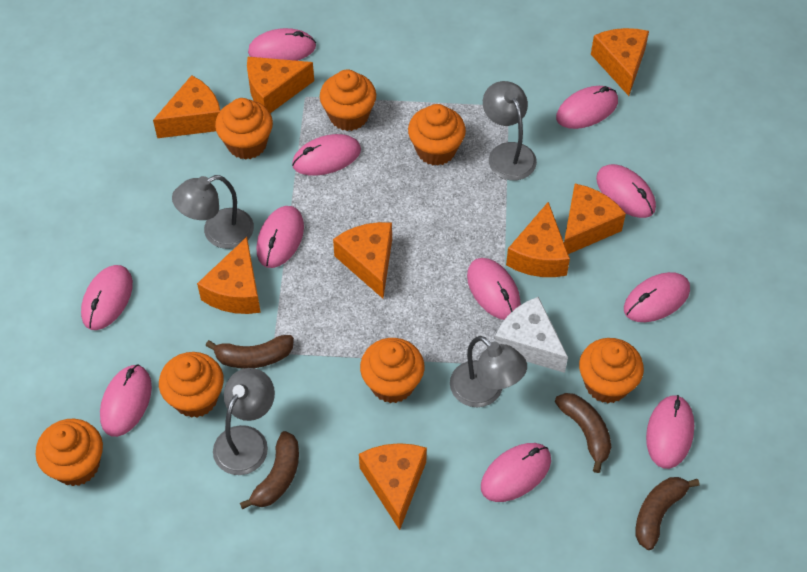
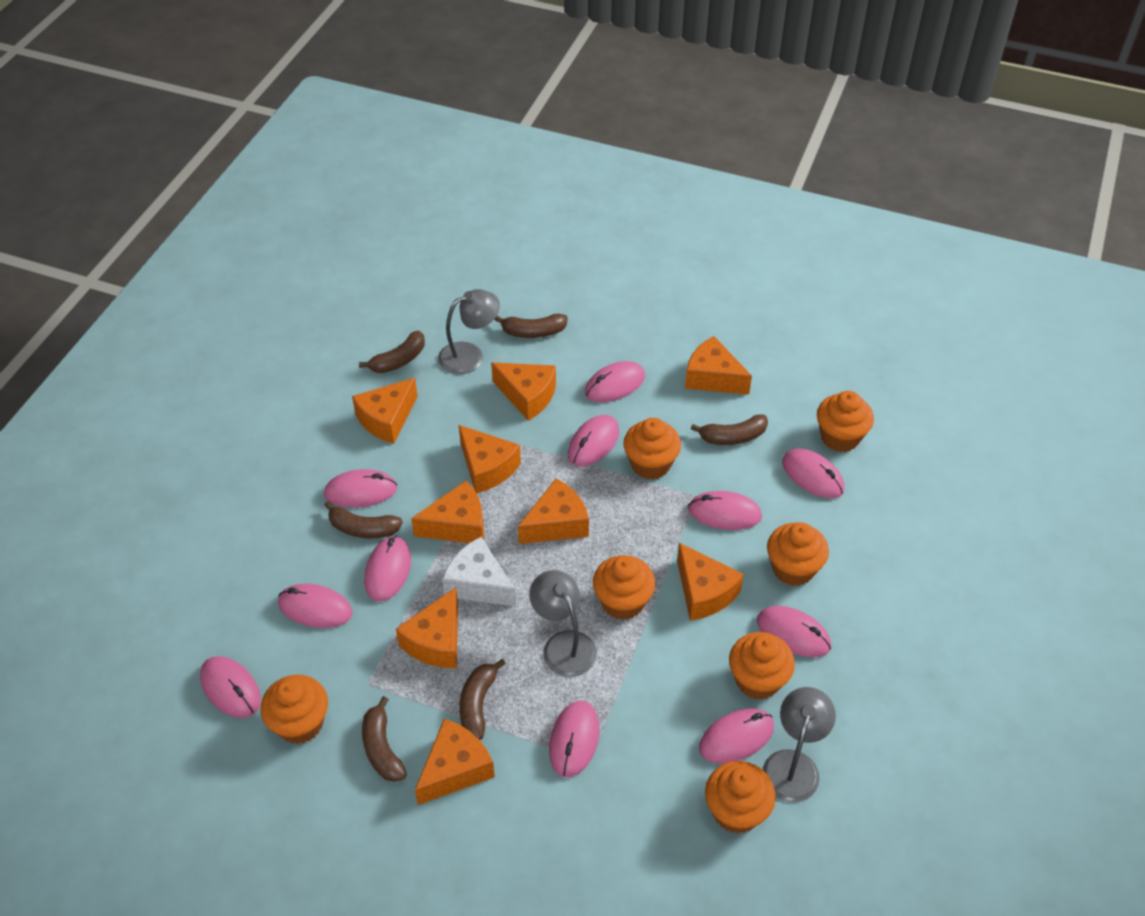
brown banana: 4 -> 6
grey lamp: 4 -> 3
orange cheese: 8 -> 9

